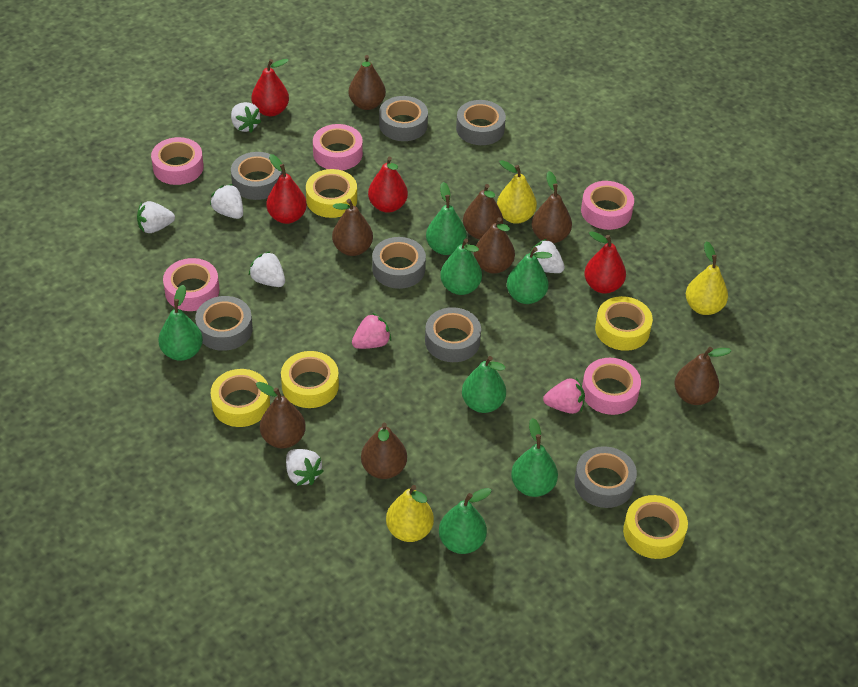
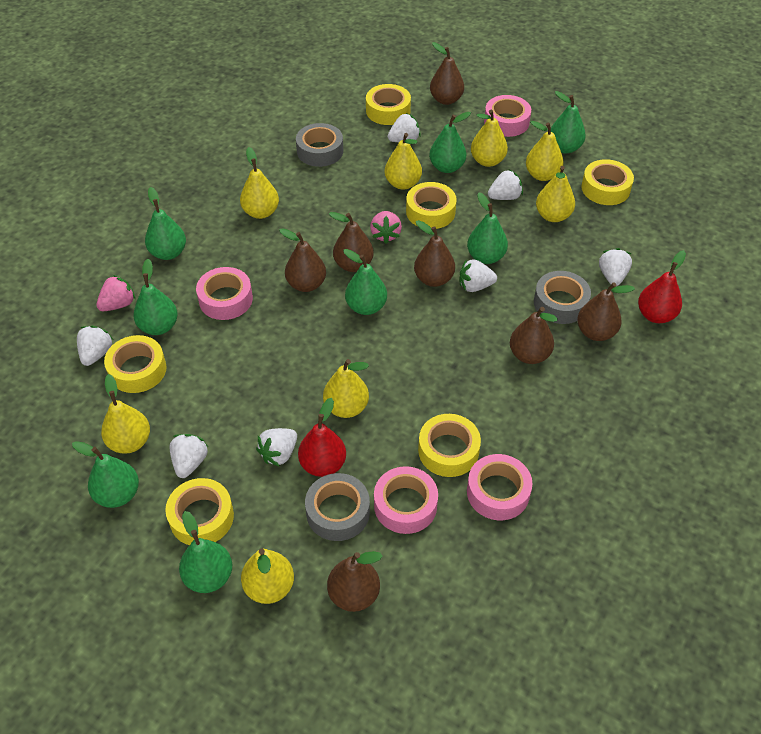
brown pear: 8 -> 7
green pear: 7 -> 8
grey tape: 7 -> 3
pink tape: 5 -> 4
red pear: 4 -> 2
white strawberry: 6 -> 7
yellow pear: 3 -> 8
yellow tape: 5 -> 6

